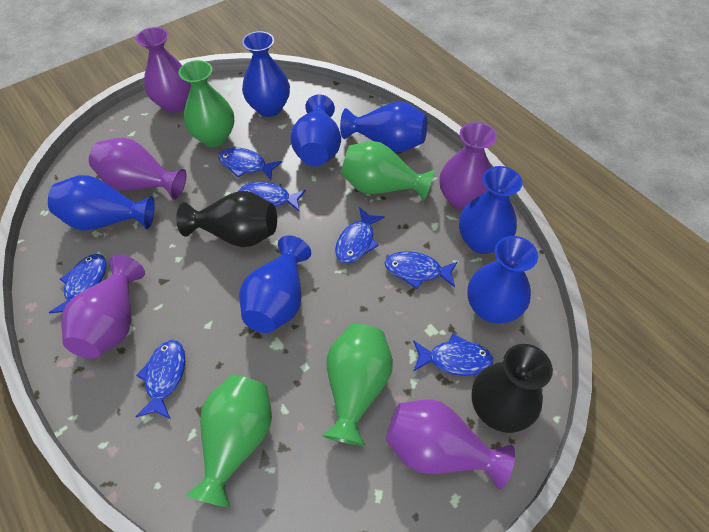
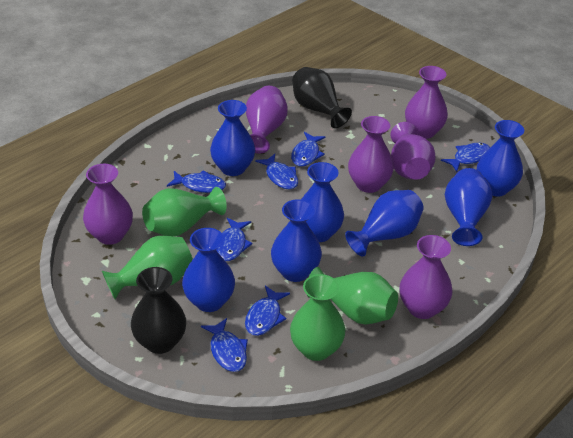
purple vase: 5 -> 6

